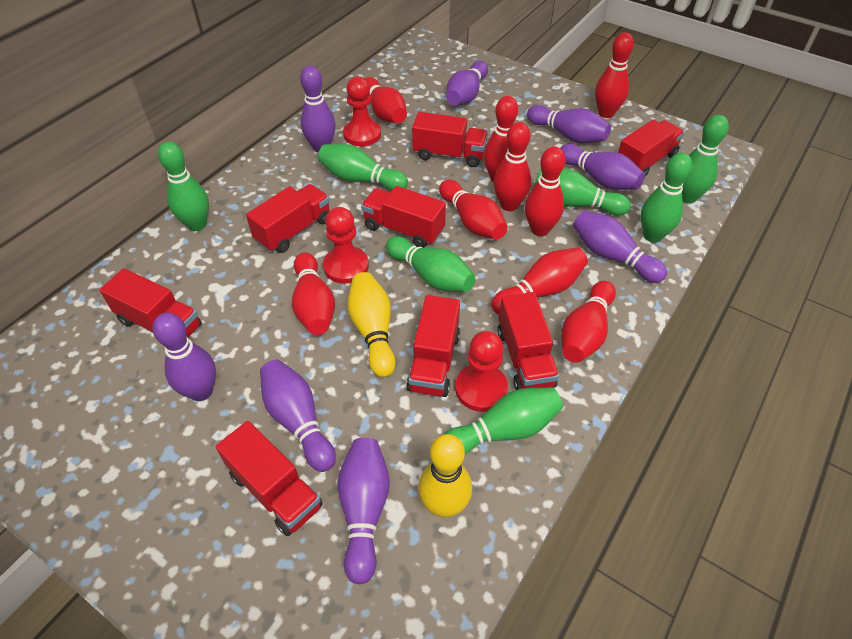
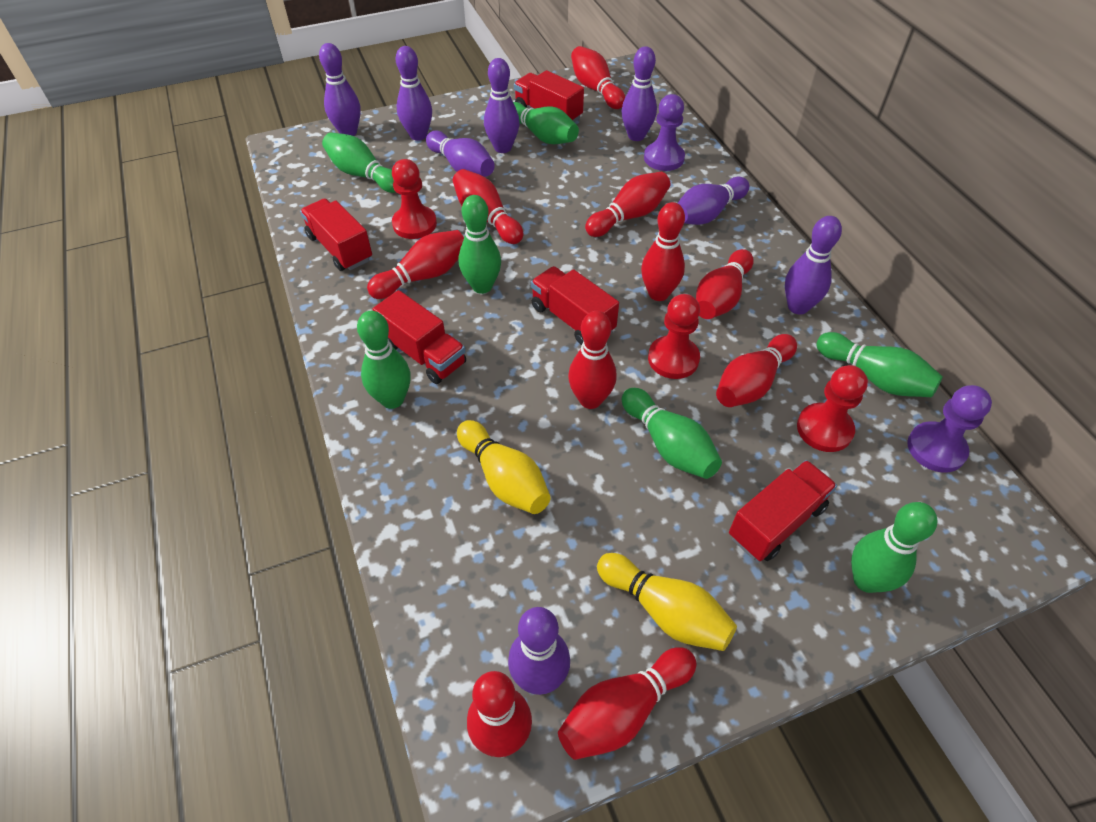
purple pawn: 0 -> 2
red bowling pin: 9 -> 10
red truck: 8 -> 5

